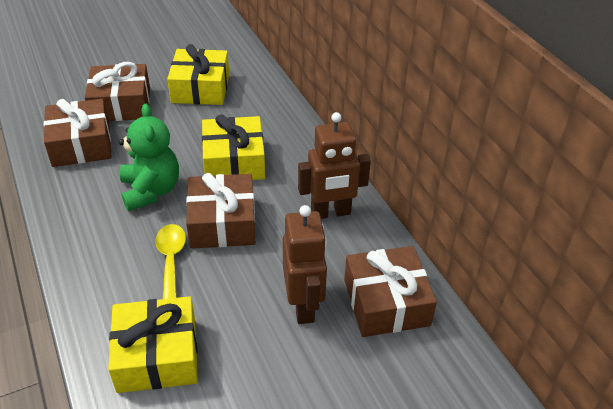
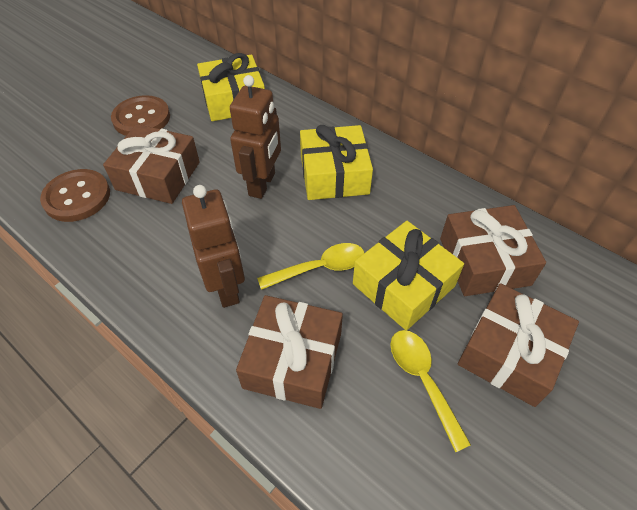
brown button: 0 -> 2
green teddy bear: 1 -> 0
yellow spoon: 1 -> 2

